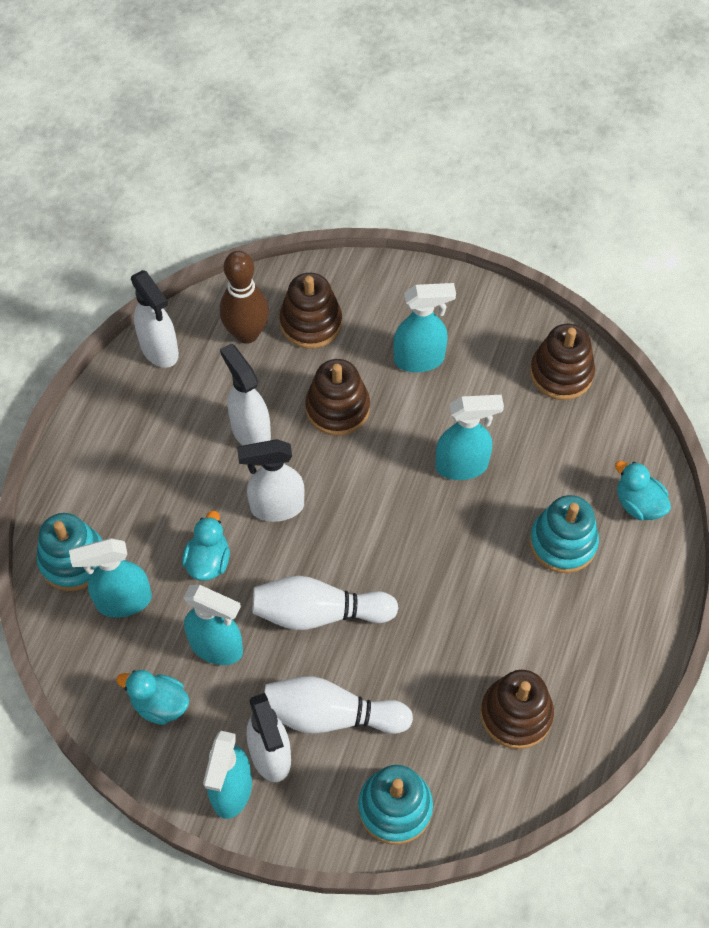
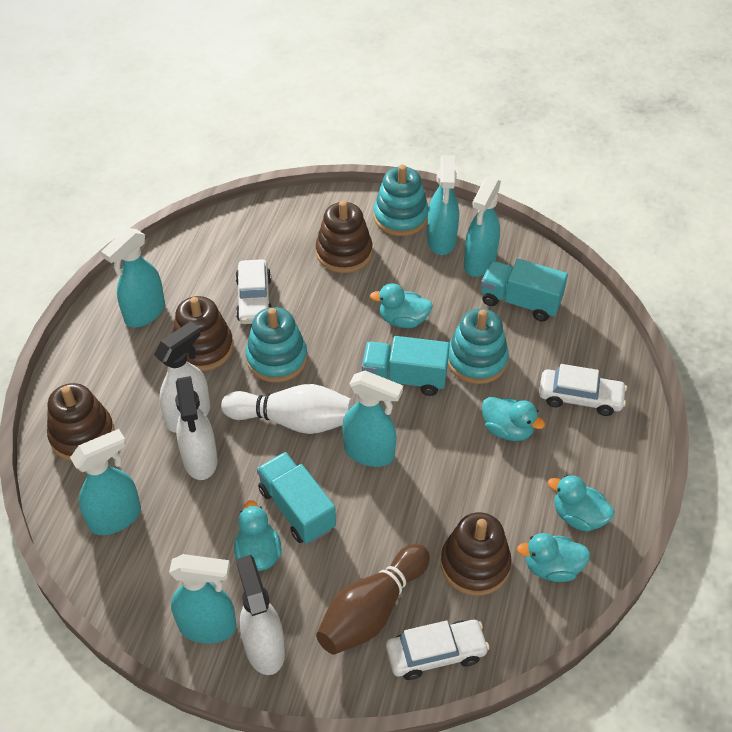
turquoise duck: 3 -> 5
turquoise spray bottle: 5 -> 6
turquoise truck: 0 -> 3
white bowling pin: 2 -> 1
white car: 0 -> 3
white spray bottle: 4 -> 3

